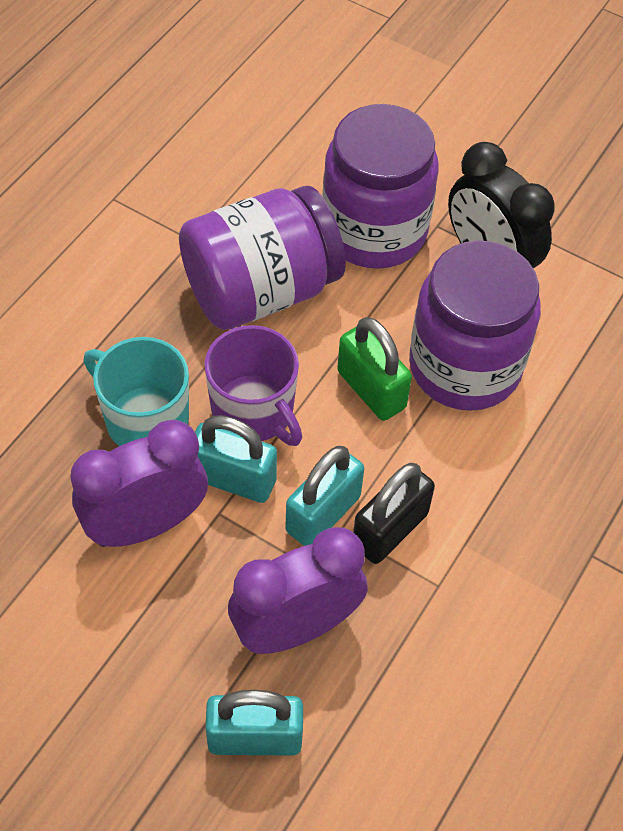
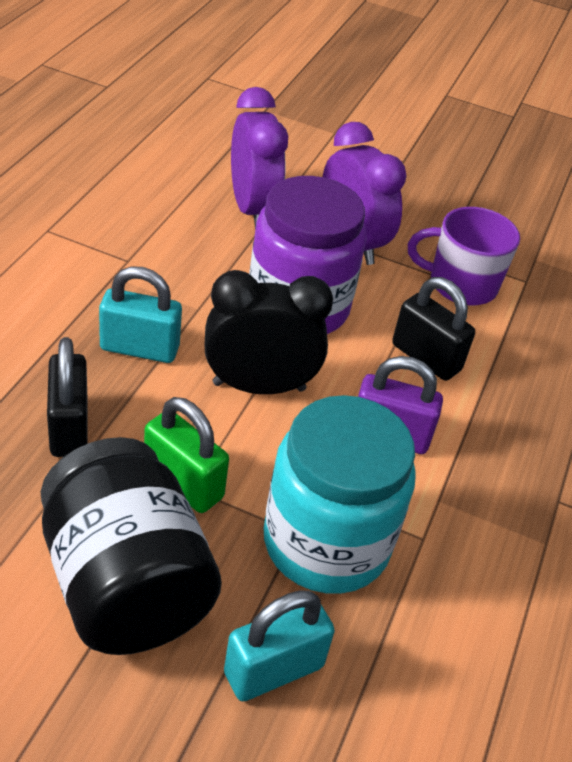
black jar: 0 -> 1
black padlock: 1 -> 2
purple jar: 3 -> 1
purple padlock: 0 -> 1
turquoise jar: 0 -> 1
turquoise mug: 1 -> 0
turquoise padlock: 3 -> 2

